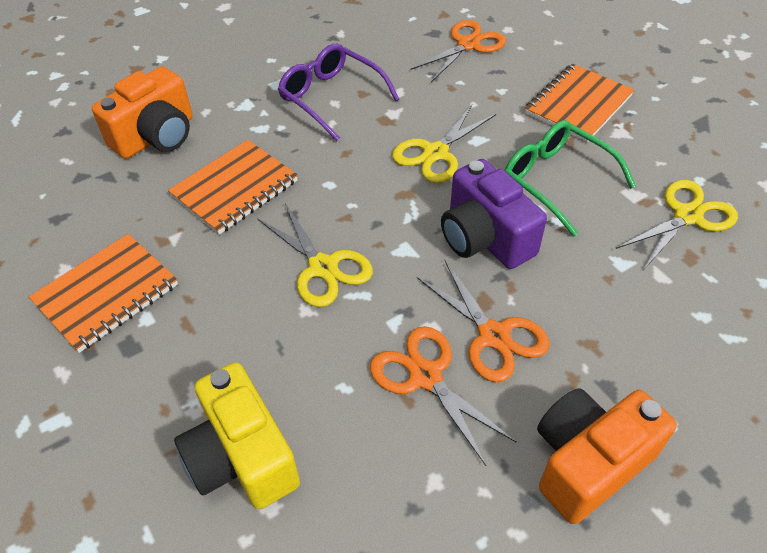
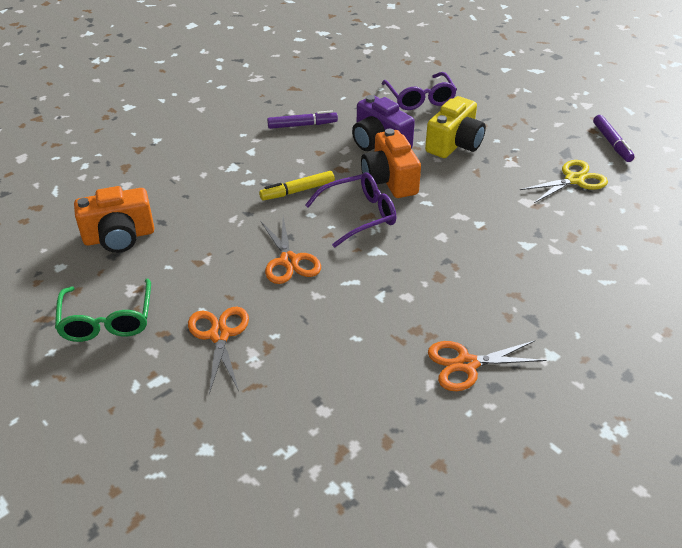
orange notebook: 3 -> 0
purple glasses: 1 -> 2
purple marker: 0 -> 2
yellow marker: 0 -> 1
yellow scissors: 3 -> 1

